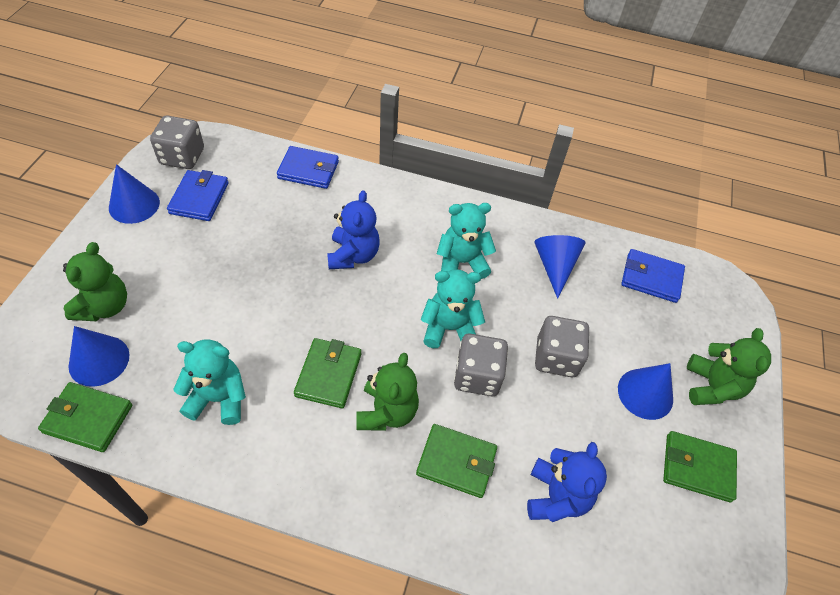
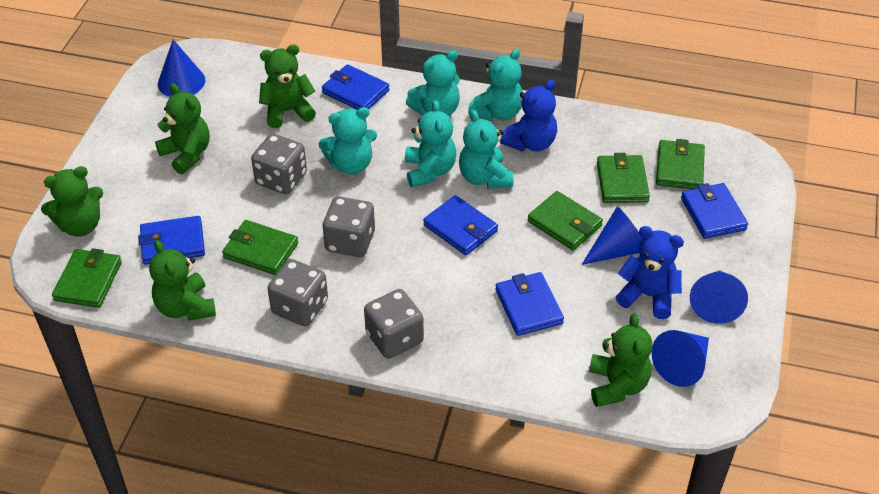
blue wallet: 3 -> 5
green teddy bear: 3 -> 5
green wallet: 4 -> 5
grey dice: 3 -> 4
turquoise teddy bear: 3 -> 5

